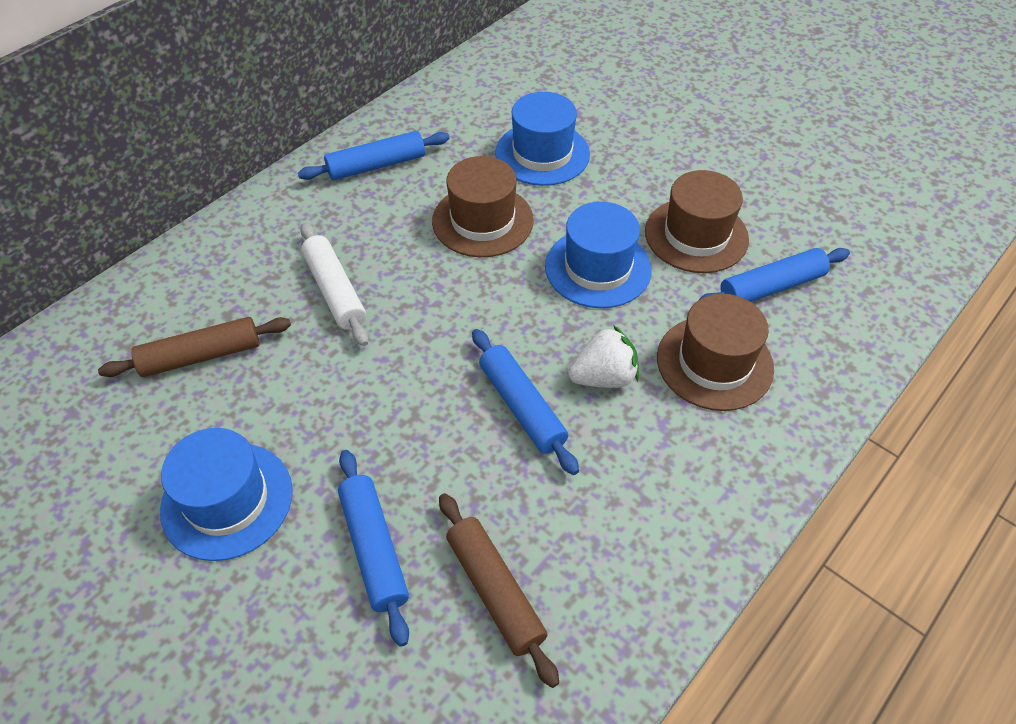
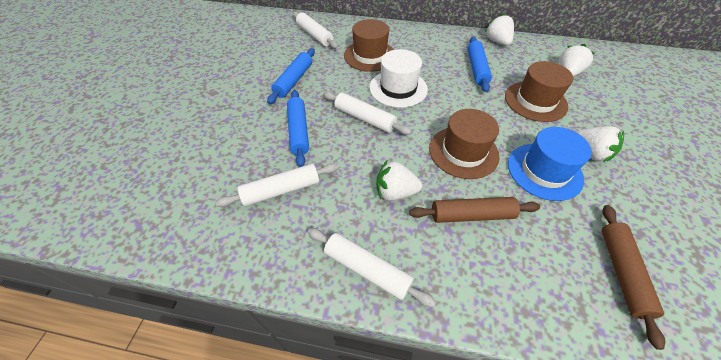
blue hat: 3 -> 1
blue rolling pin: 4 -> 3
white hat: 0 -> 1
white rolling pin: 1 -> 4
white strawberry: 1 -> 4

